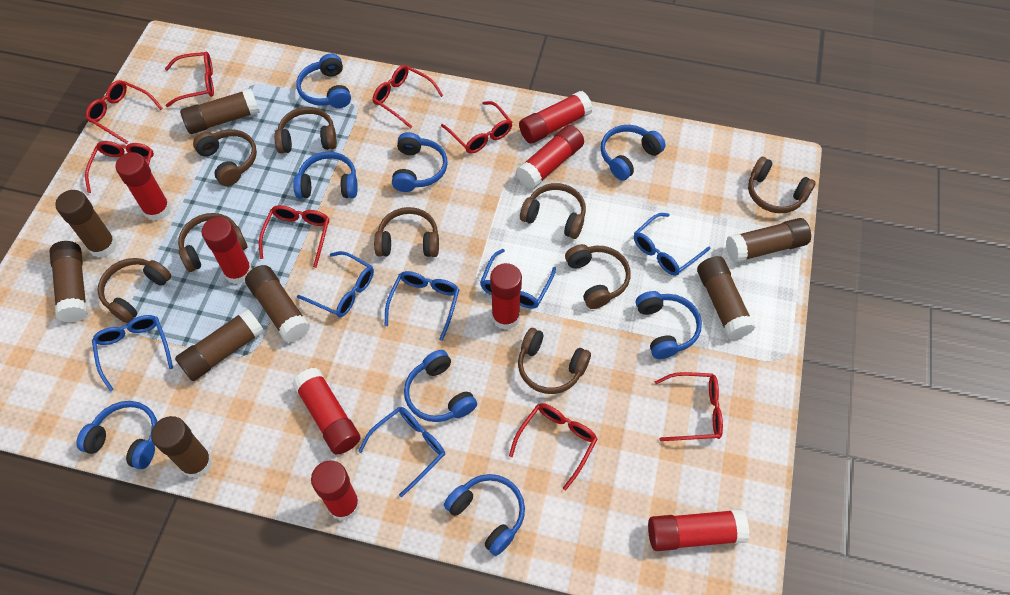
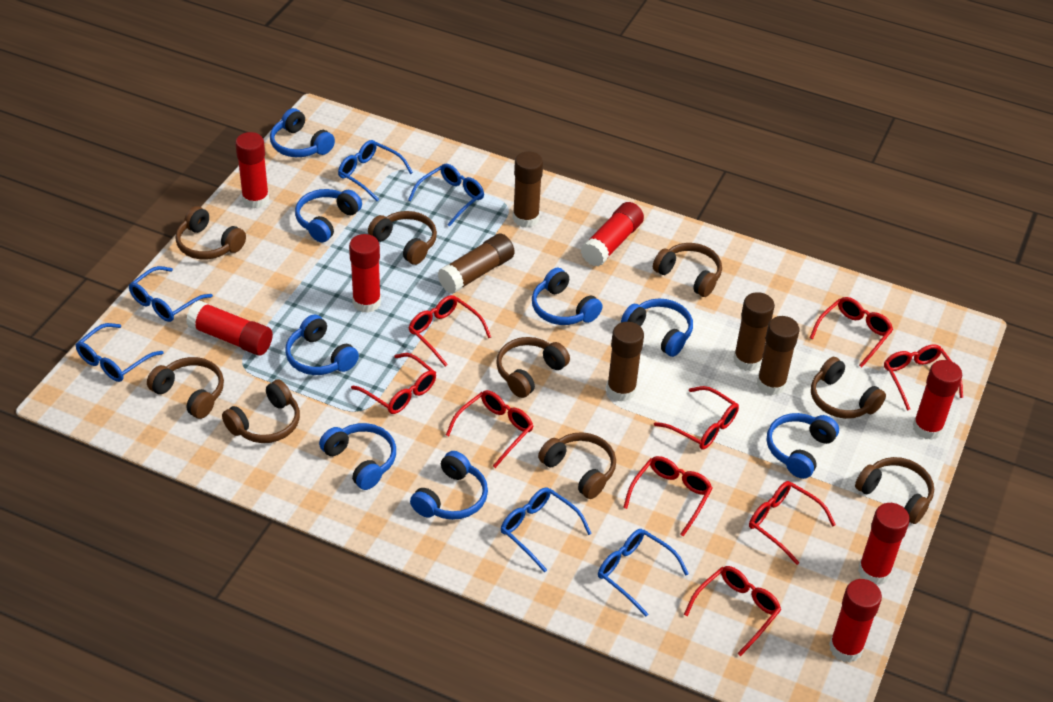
brown glue stick: 8 -> 5
red glasses: 8 -> 9
red glue stick: 8 -> 7

